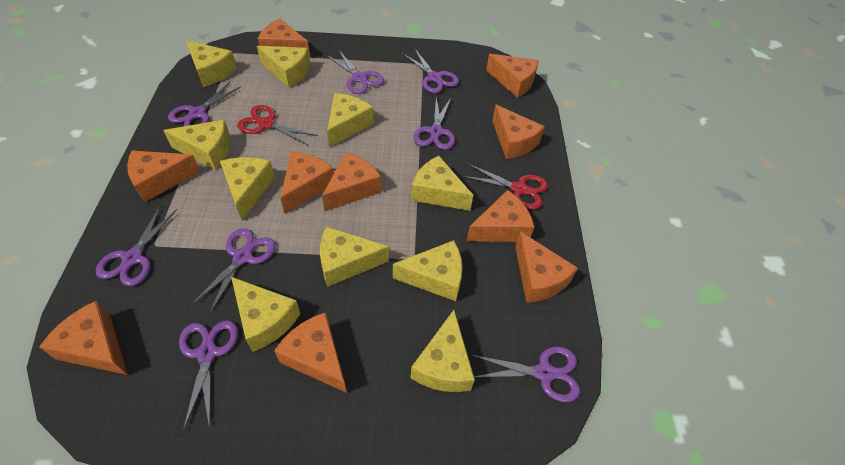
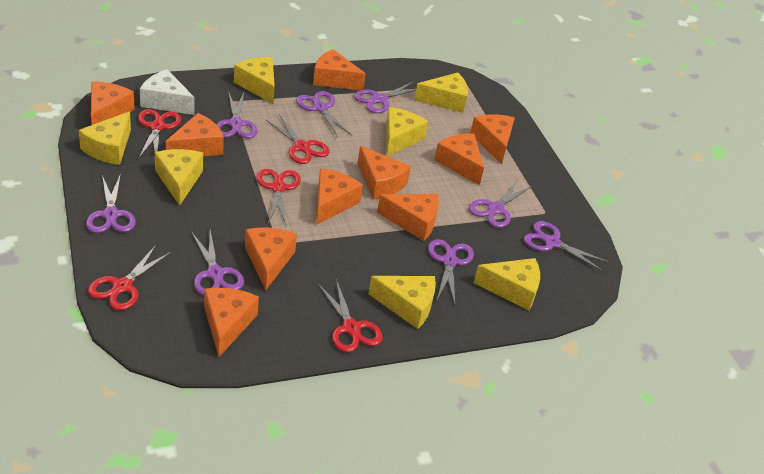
red scissors: 2 -> 5
white cheese: 0 -> 1
yellow cheese: 10 -> 7

